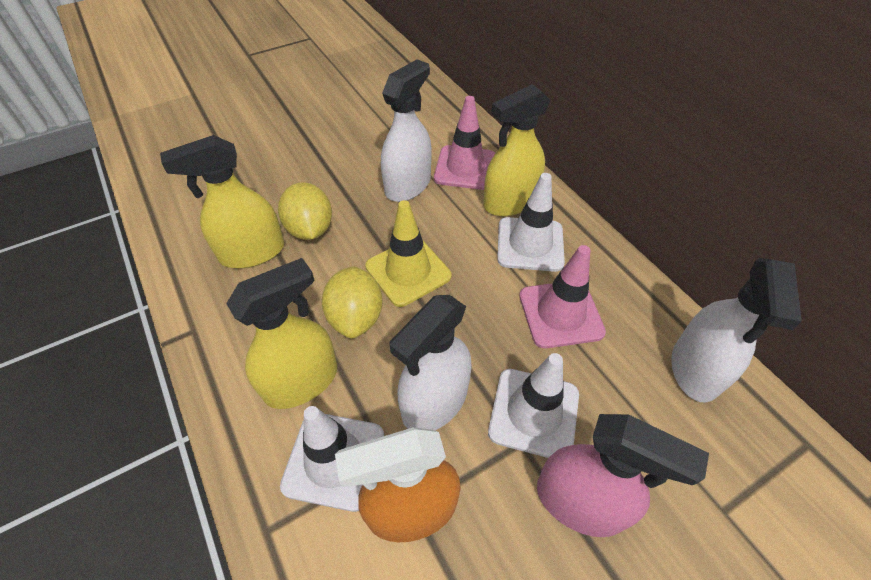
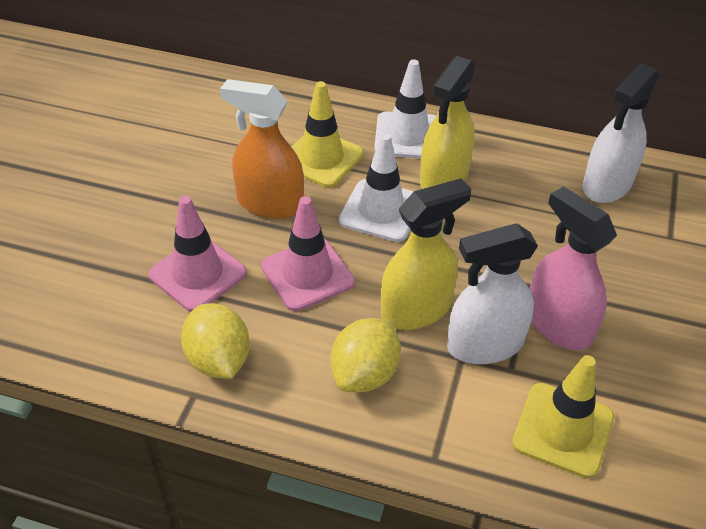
white spray bottle: 3 -> 2
white traffic cone: 3 -> 2
yellow spray bottle: 3 -> 2
yellow traffic cone: 1 -> 2

